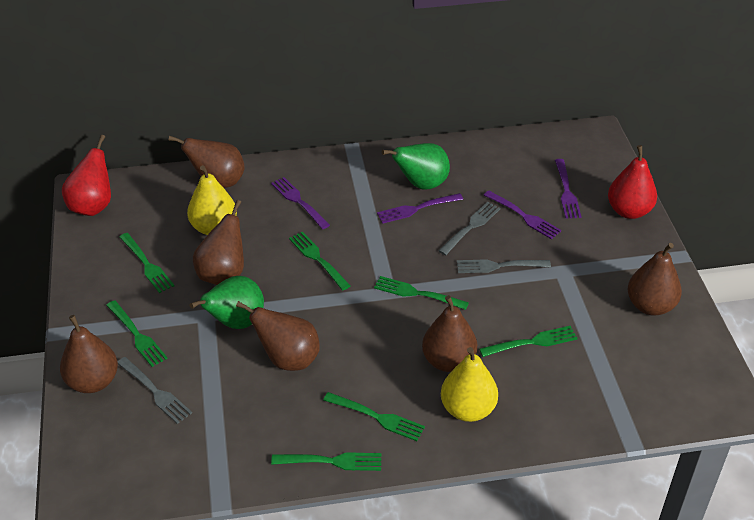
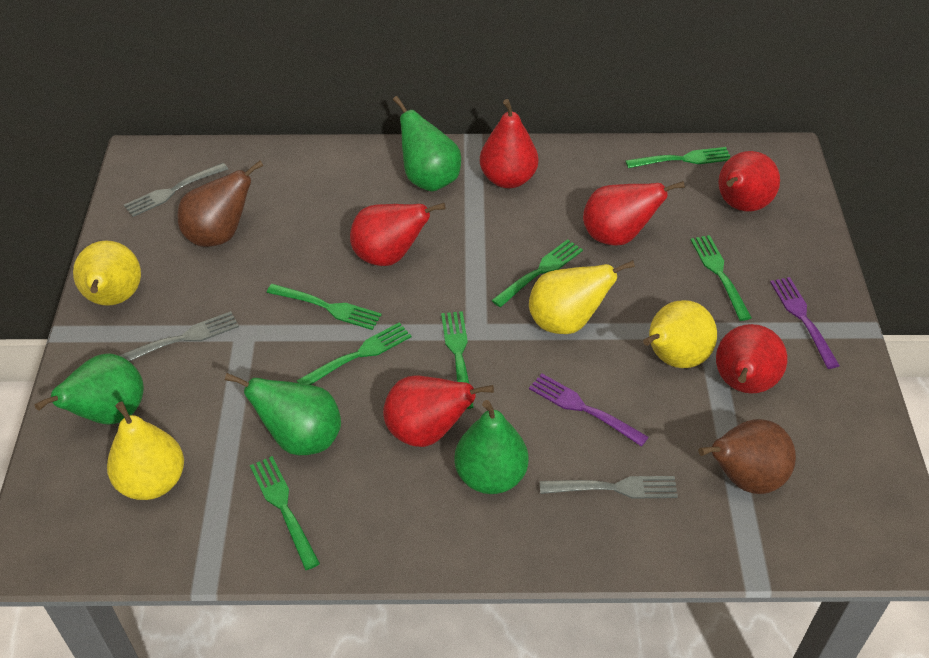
brown pear: 6 -> 2
green pear: 2 -> 4
purple fork: 4 -> 2
red pear: 2 -> 6
yellow pear: 2 -> 4

